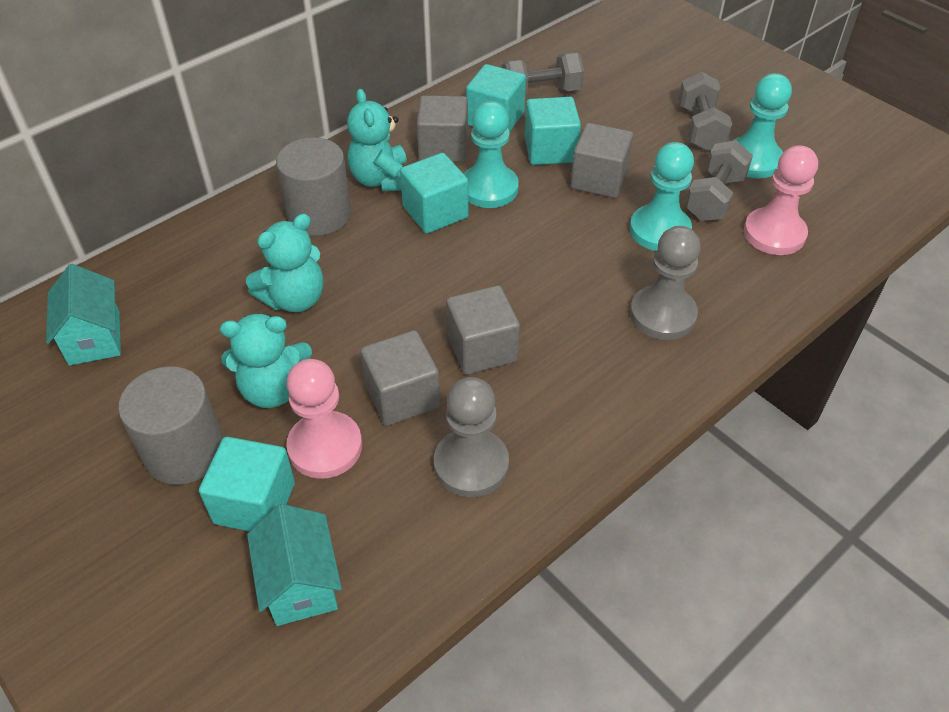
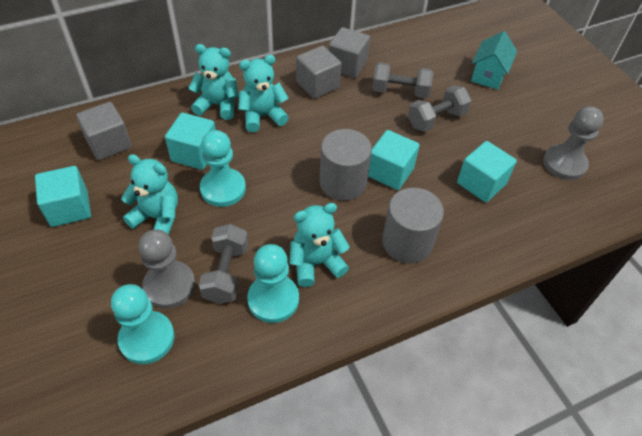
grey cube: 4 -> 3
pink pawn: 2 -> 0
turquoise house: 2 -> 1
turquoise teddy bear: 3 -> 4

